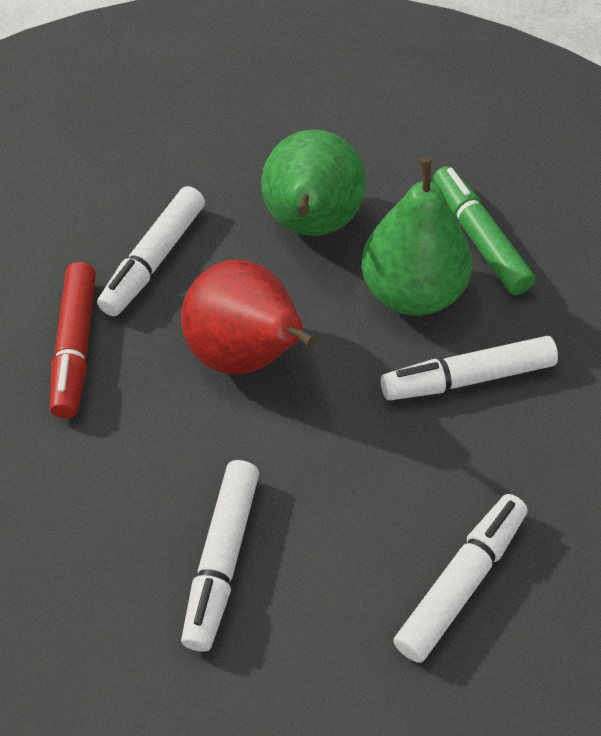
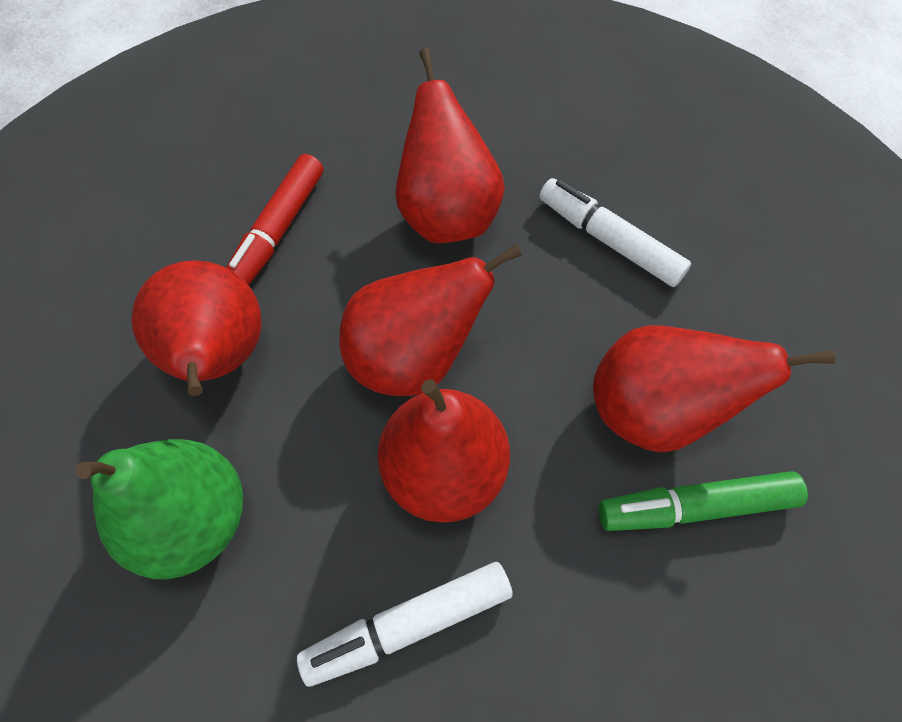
green pear: 2 -> 1
red pear: 1 -> 5
white marker: 4 -> 2

